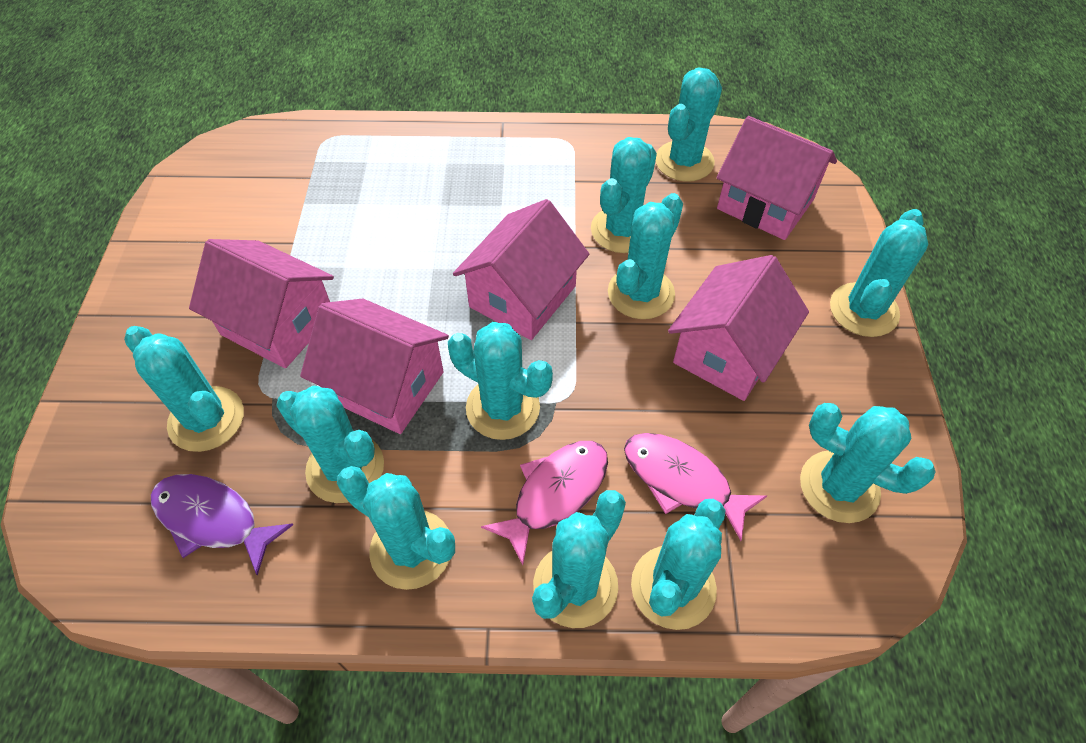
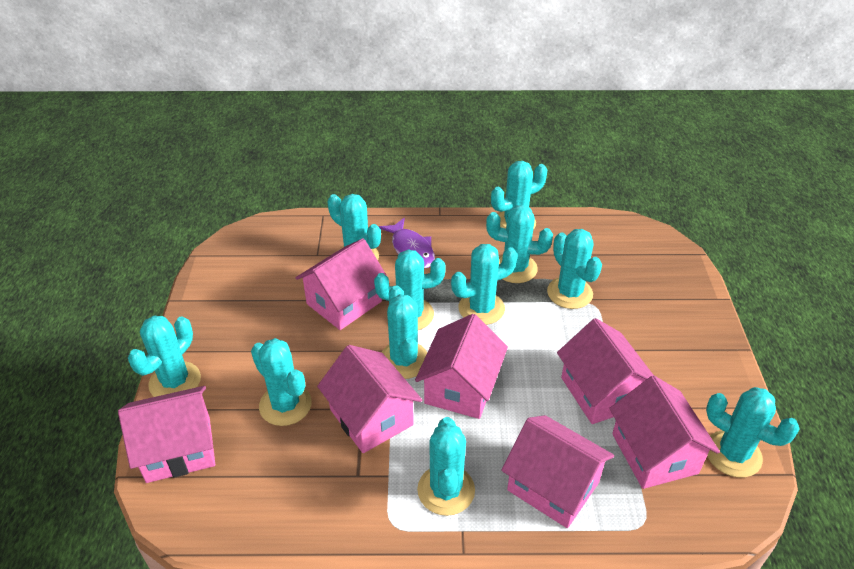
pink fish: 2 -> 0
pink house: 5 -> 7

